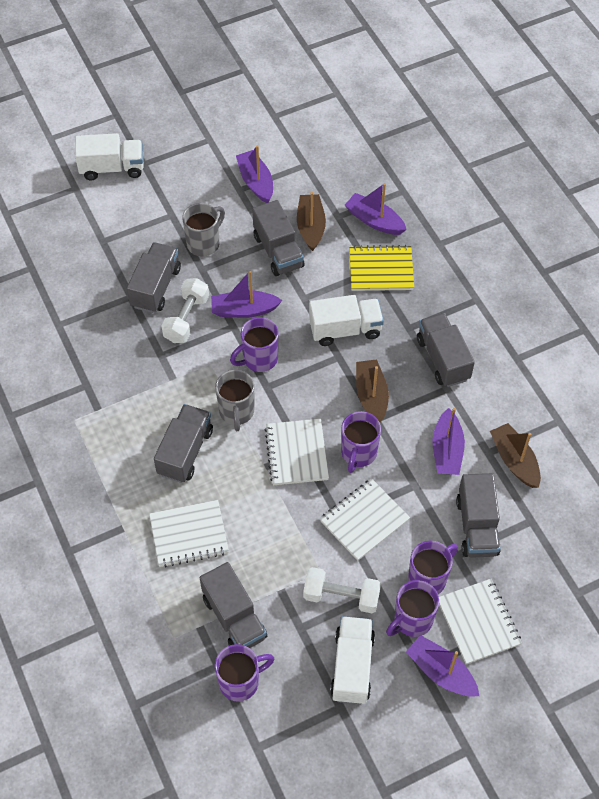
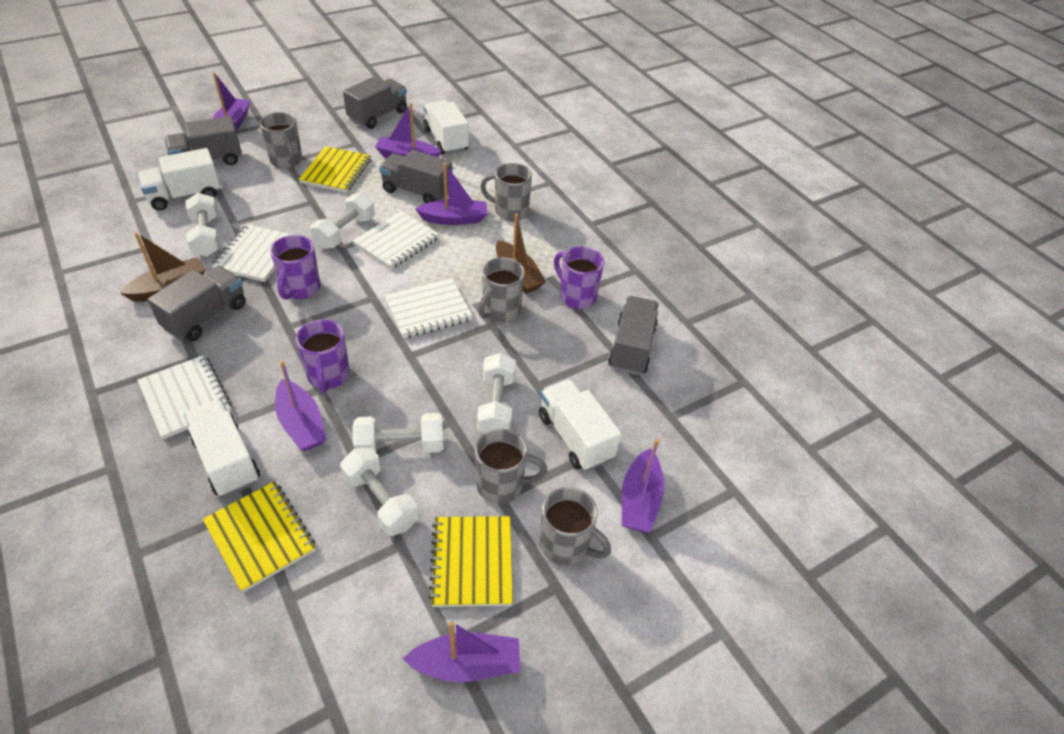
brown boat: 3 -> 2
grey mug: 2 -> 5
grey truck: 6 -> 5
purple boat: 5 -> 6
purple mug: 5 -> 3
white dumbbell: 2 -> 5
white truck: 3 -> 4
yellow notebook: 1 -> 3

